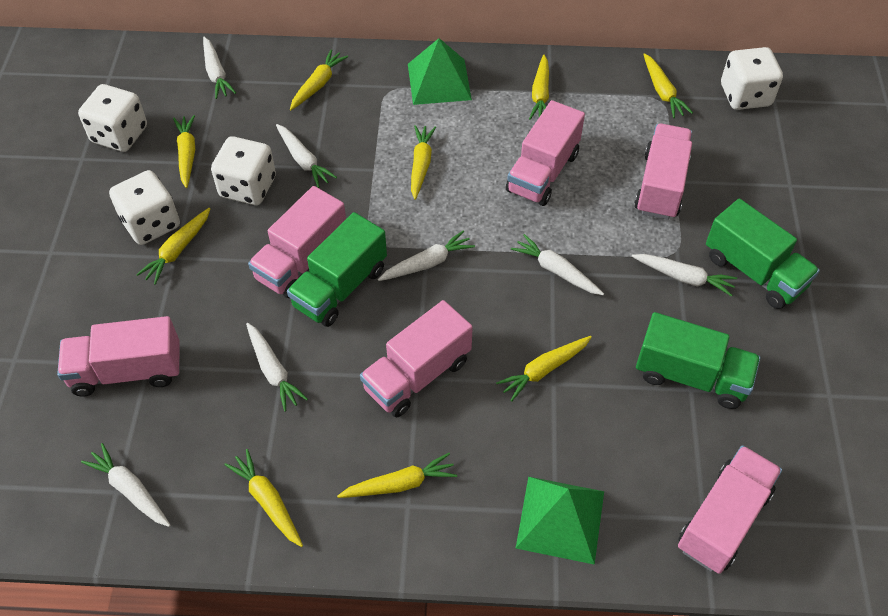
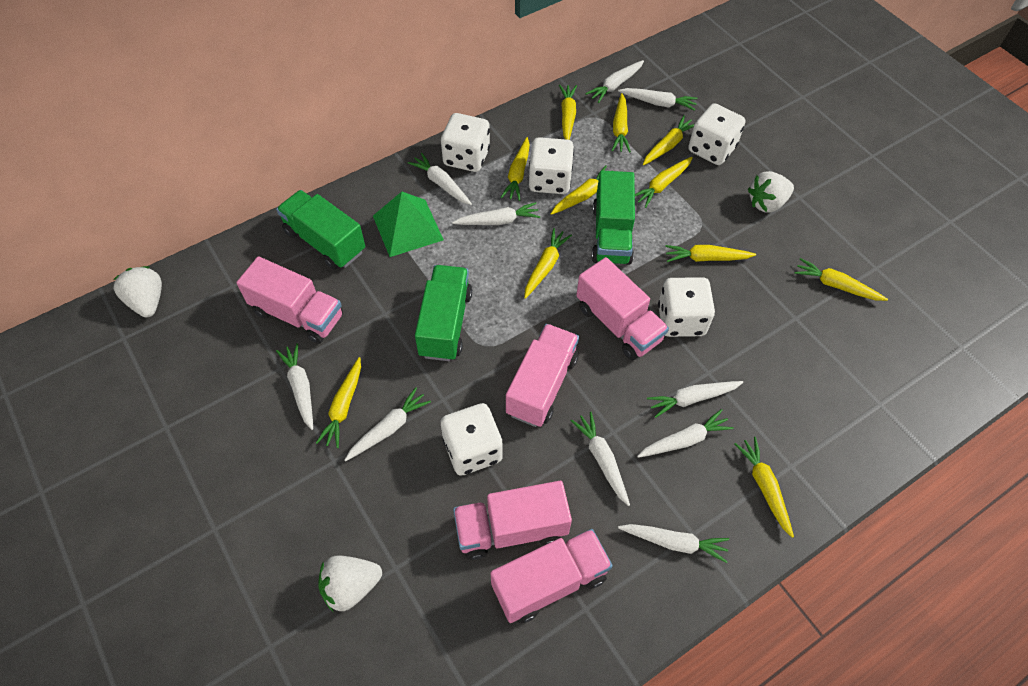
green pyramid: 2 -> 1
pink truck: 6 -> 5
white carrot: 7 -> 10
white dice: 4 -> 5
white strawberry: 0 -> 3
yellow carrot: 9 -> 11

